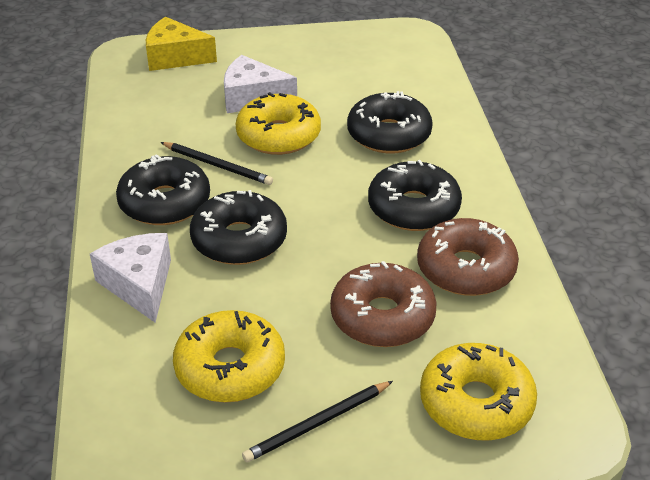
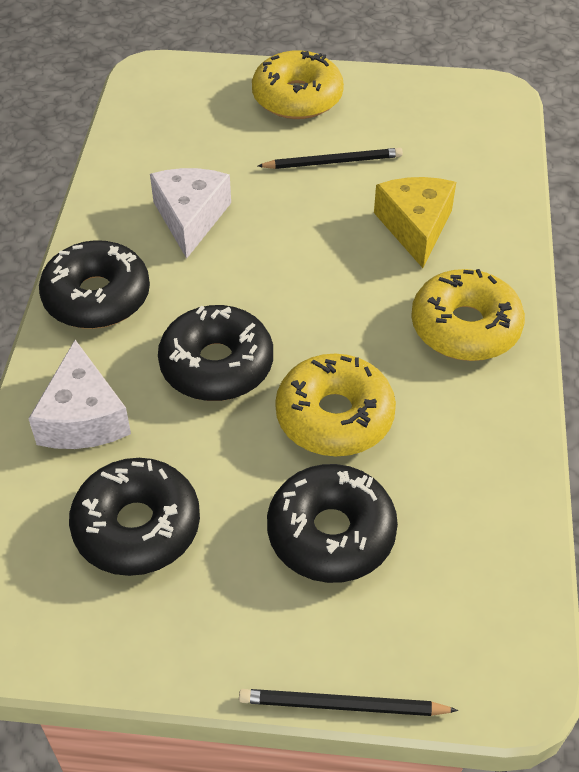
brown donut: 2 -> 0

